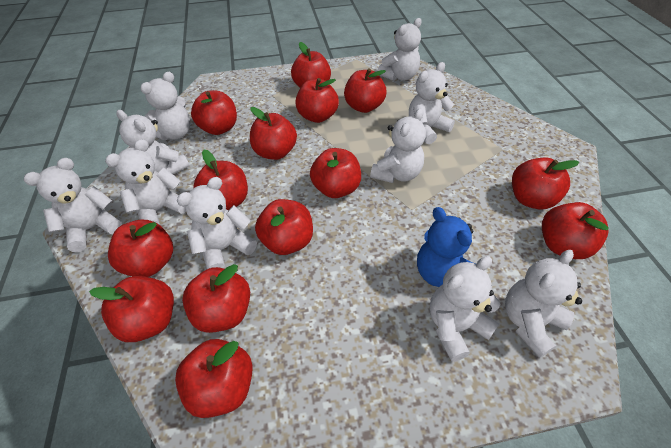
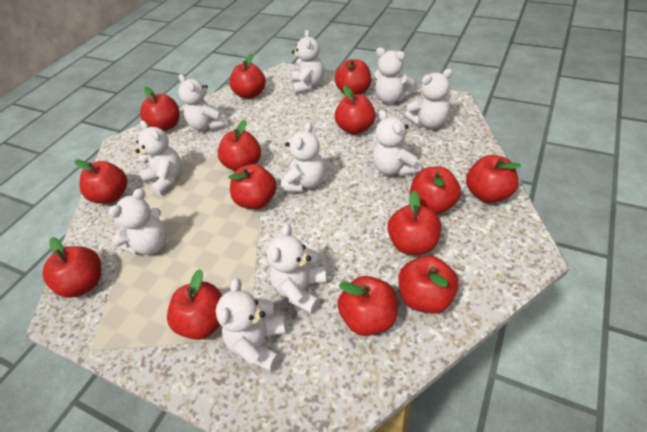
blue teddy bear: 1 -> 0

